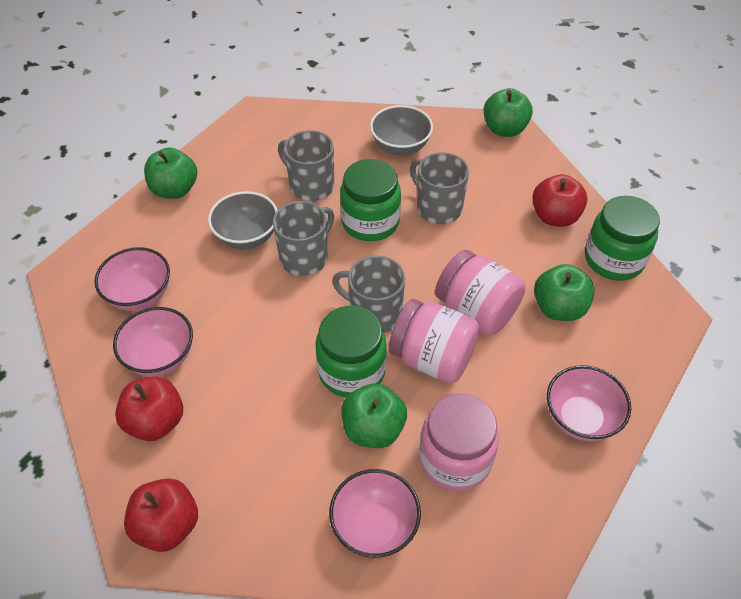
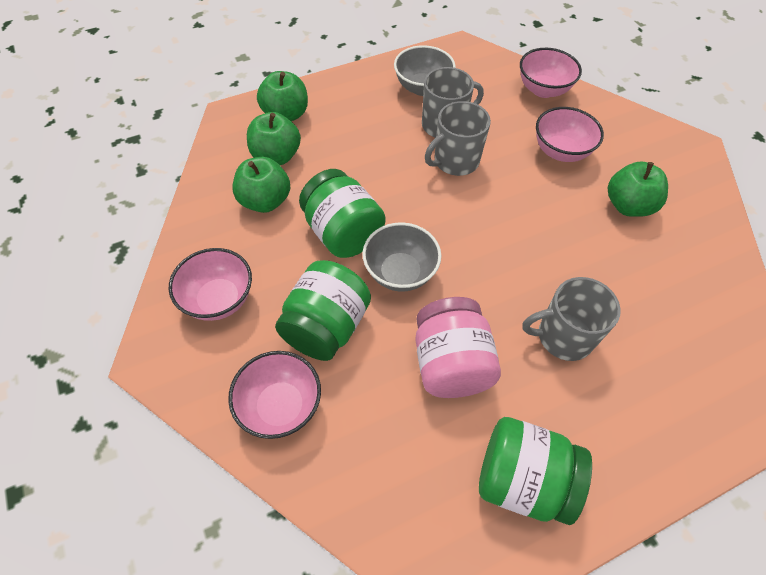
grey mug: 4 -> 3
pink jar: 3 -> 1
red apple: 3 -> 0

